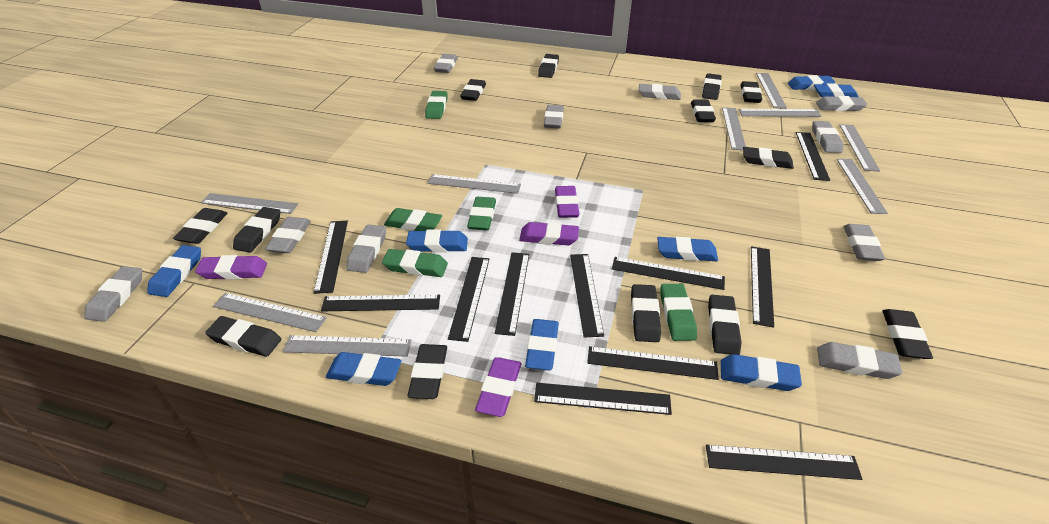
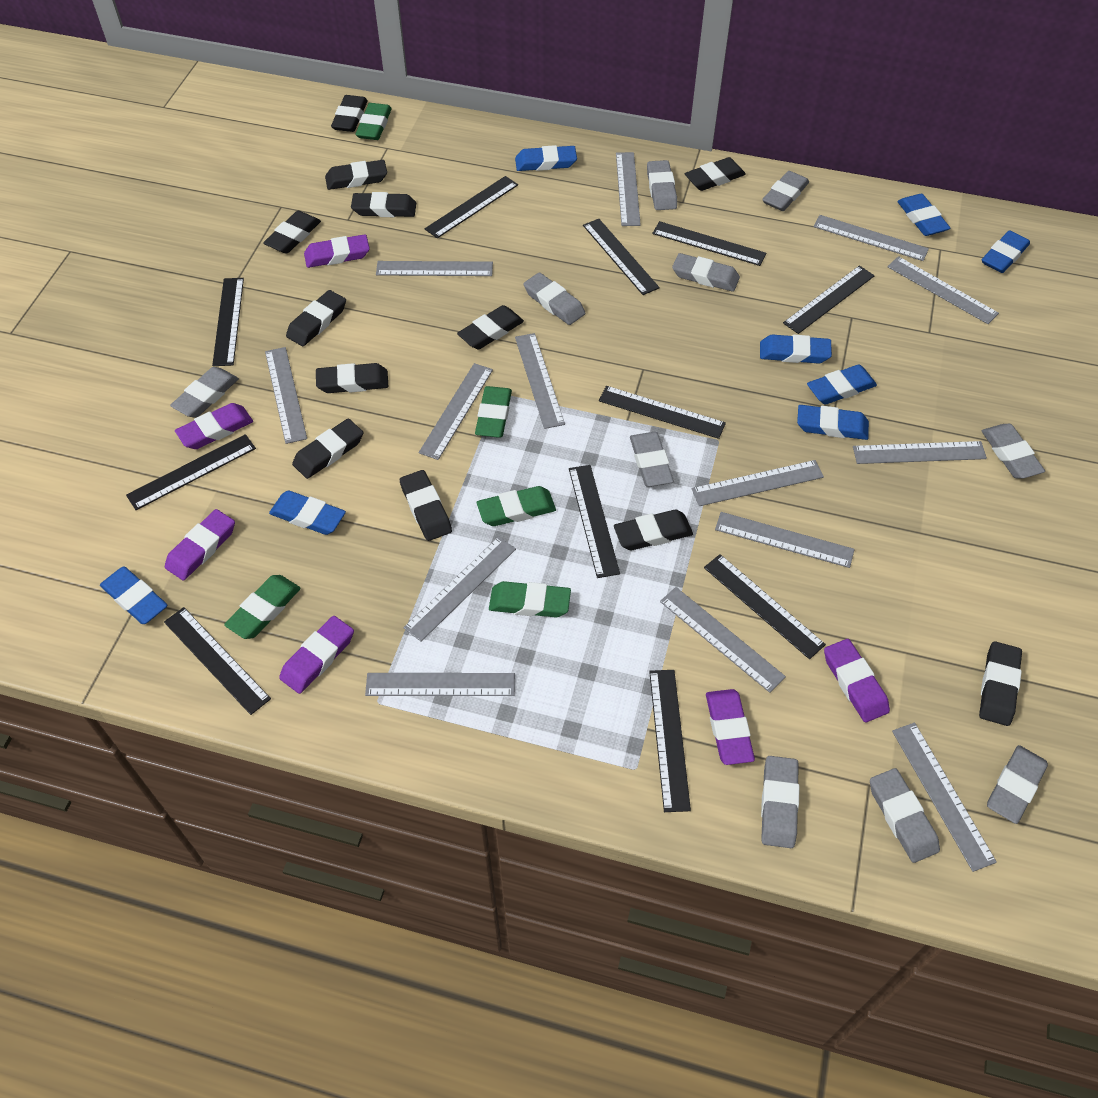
black eraser: 13 -> 12
grey ruler: 9 -> 14
purple eraser: 4 -> 6

